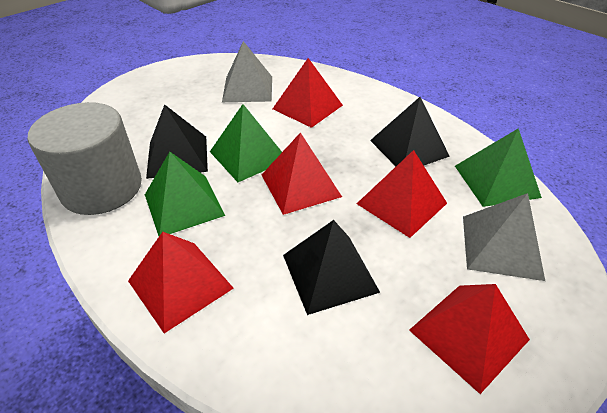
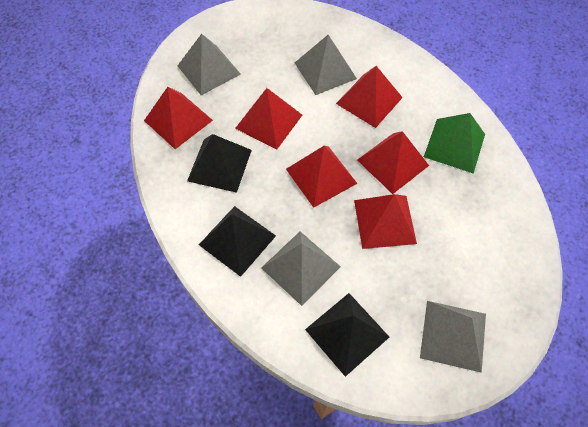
green pyramid: 3 -> 1
grey cylinder: 1 -> 0
grey pyramid: 2 -> 4
red pyramid: 5 -> 6

